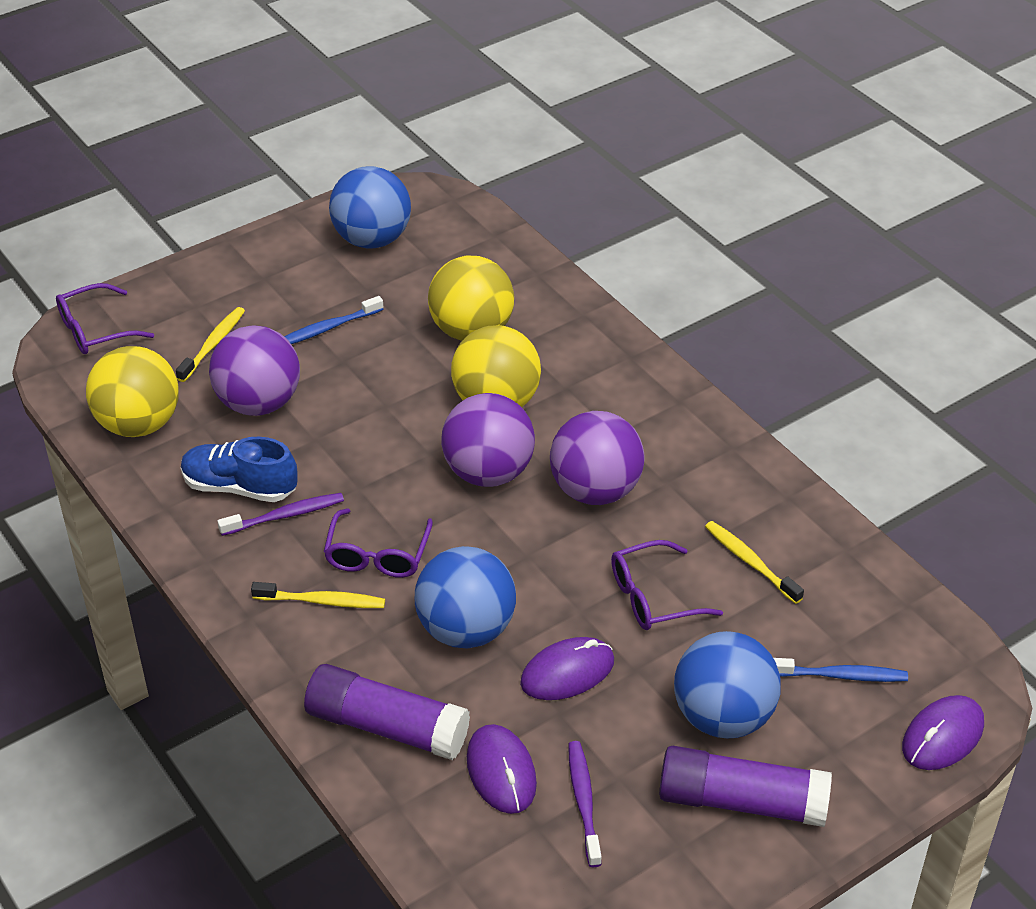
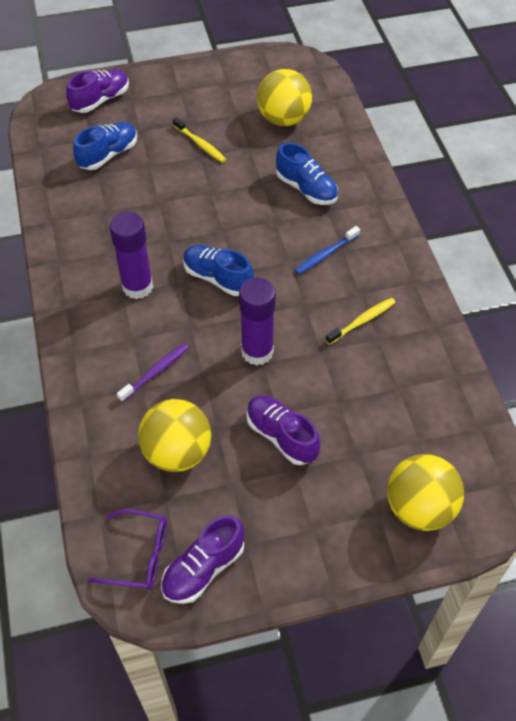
blue ball: 3 -> 0
blue shoe: 1 -> 3
blue toothbrush: 2 -> 1
purple ball: 3 -> 0
purple glasses: 3 -> 1
purple mouse: 3 -> 0
purple shoe: 0 -> 3
purple toothbrush: 2 -> 1
yellow toothbrush: 3 -> 2

